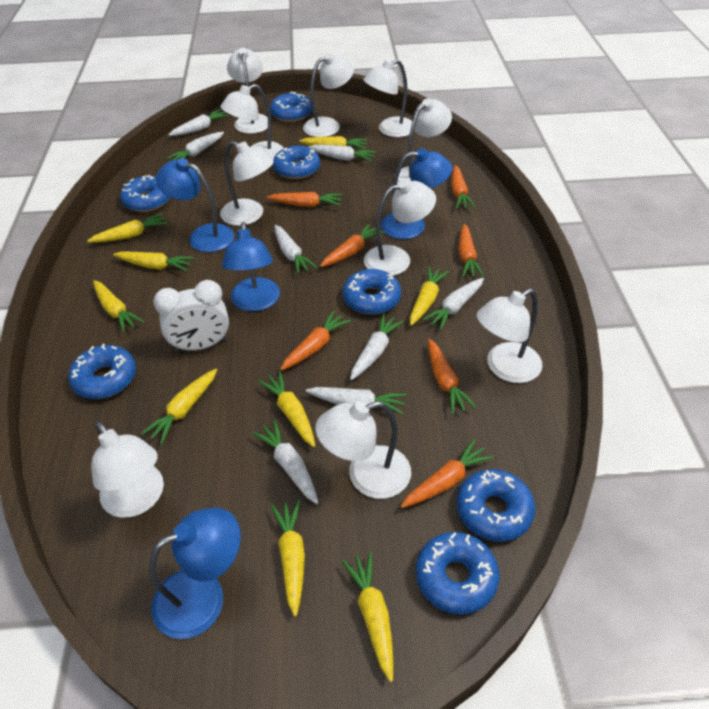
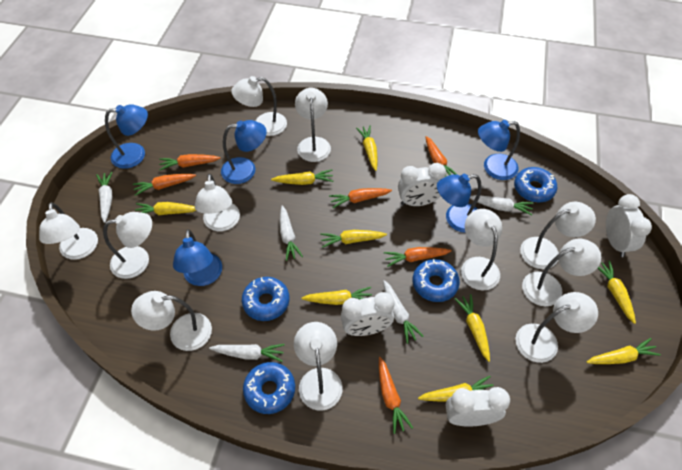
blue donut: 7 -> 4
blue lamp: 4 -> 5
orange carrot: 7 -> 6
white carrot: 8 -> 5
white clock: 1 -> 4
white lamp: 10 -> 11

